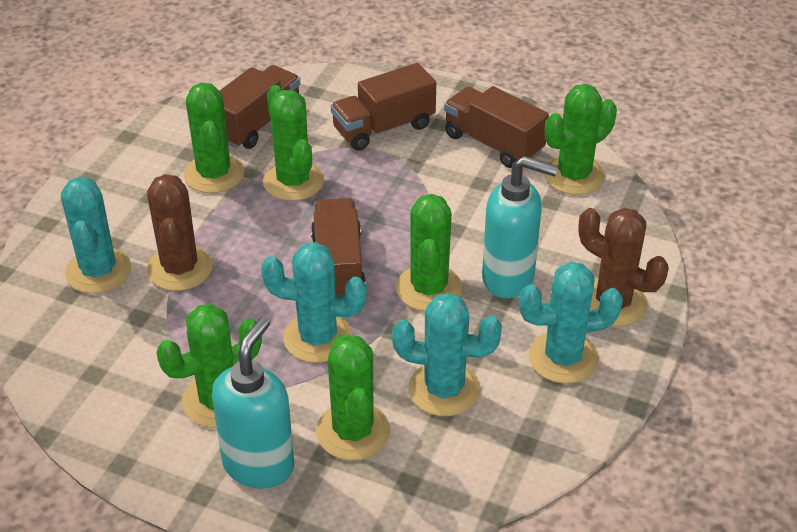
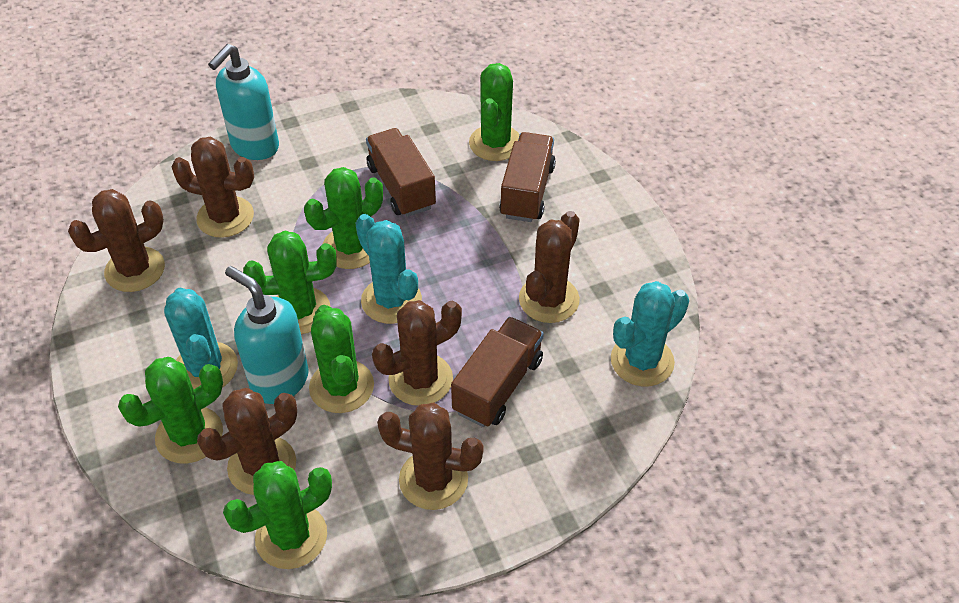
brown cactus: 2 -> 6
brown truck: 4 -> 3
turquoise cactus: 4 -> 3

